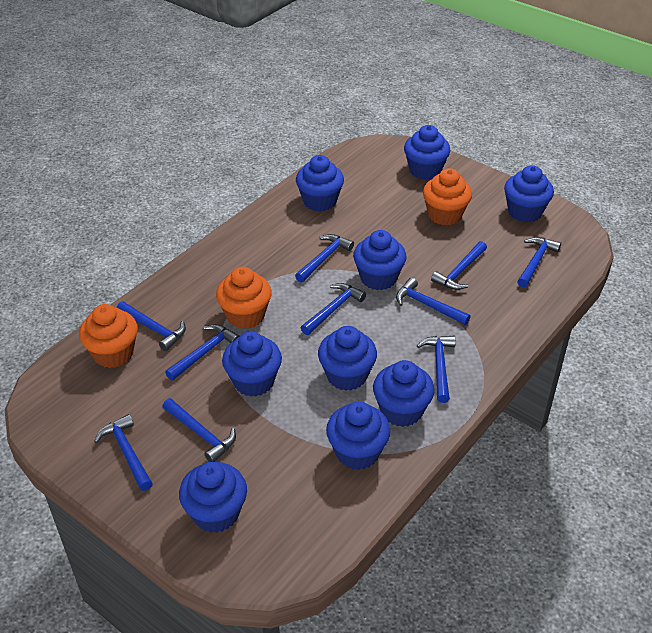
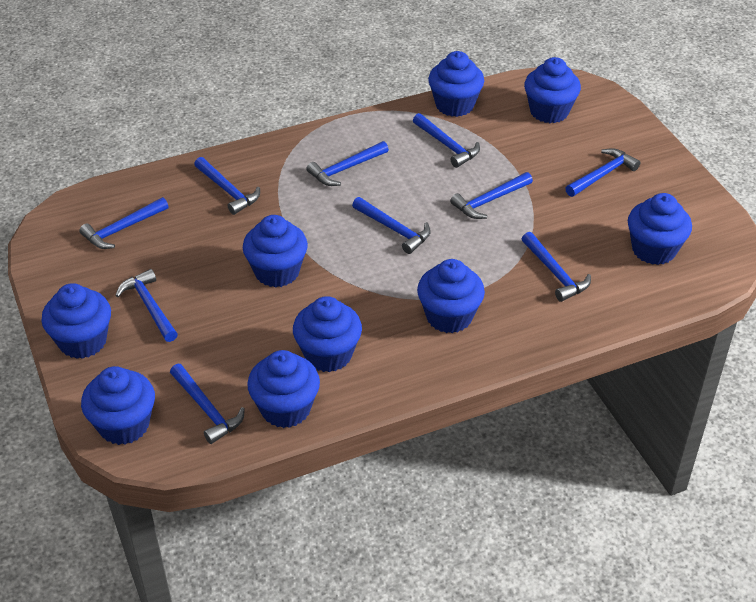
orange cupcake: 3 -> 0

